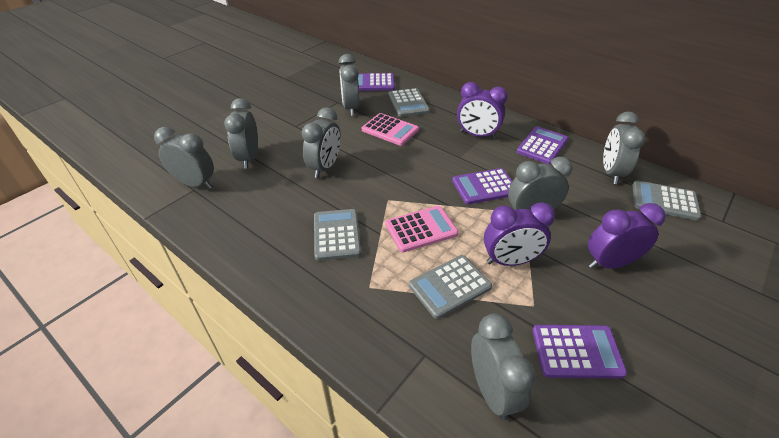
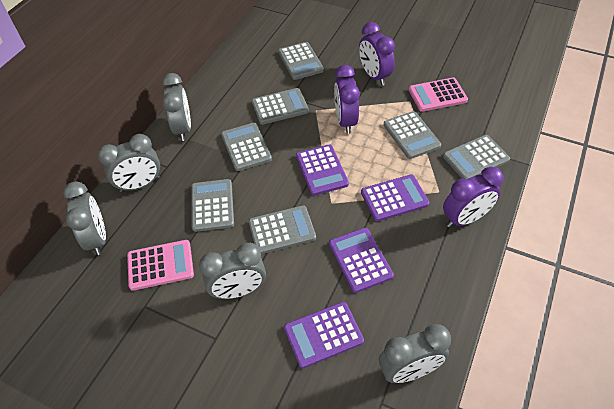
grey calculator: 4 -> 7
grey clock: 7 -> 5

